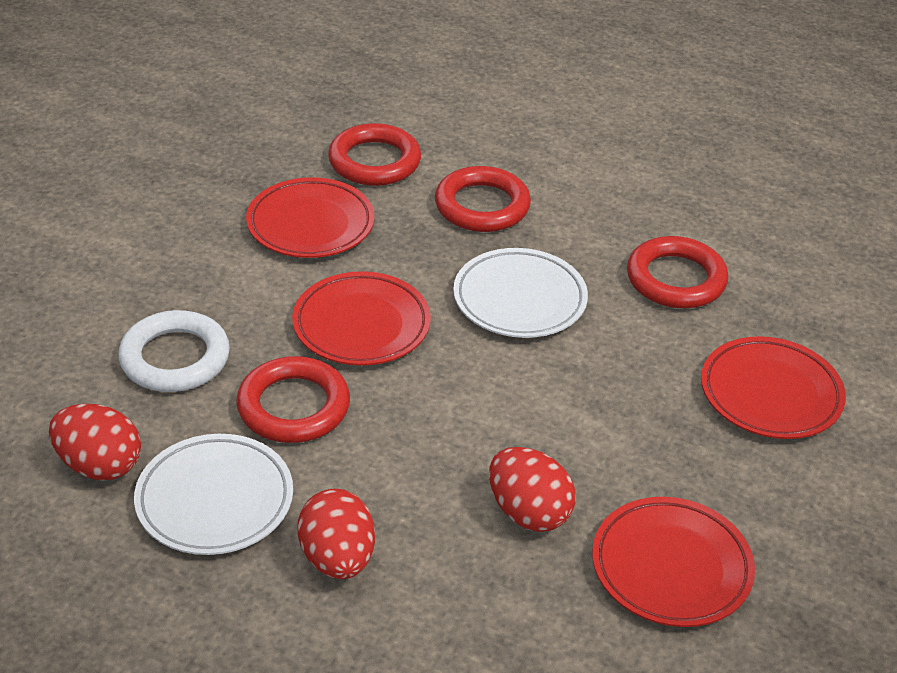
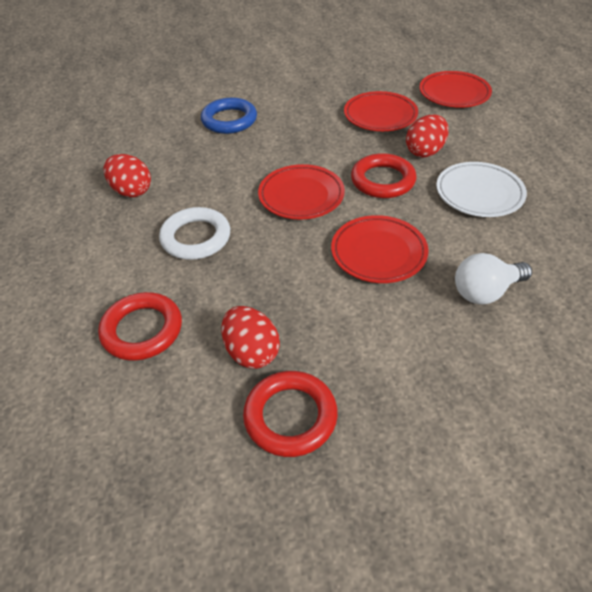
blue ring: 0 -> 1
red ring: 4 -> 3
white light bulb: 0 -> 1
white plate: 2 -> 1

